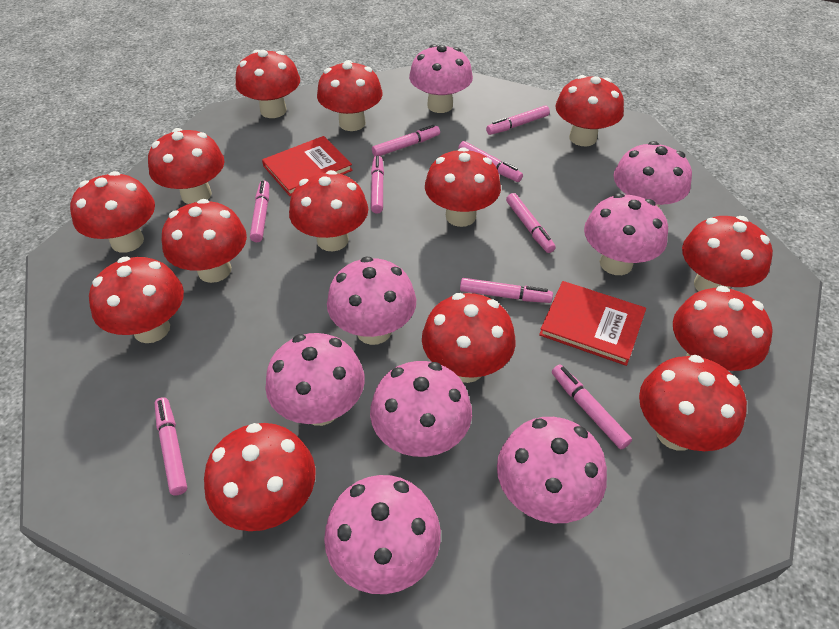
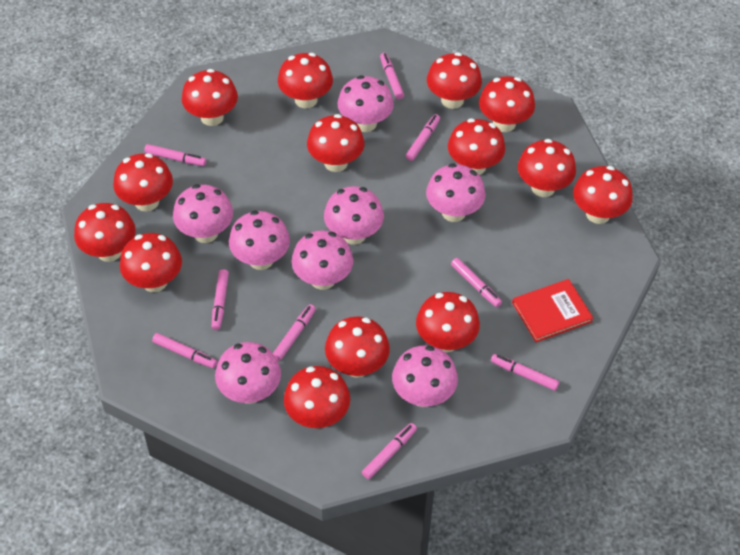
red book: 2 -> 1

